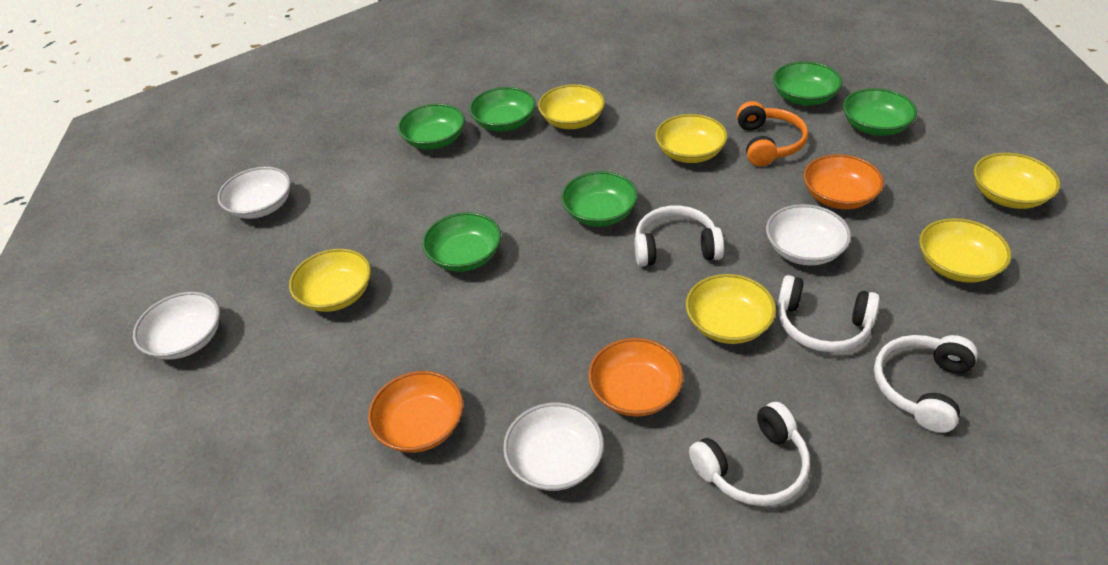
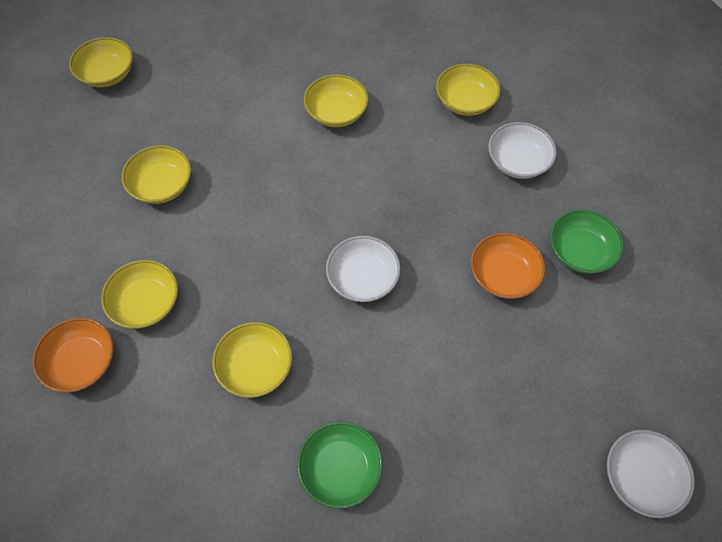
green bowl: 6 -> 2
orange bowl: 3 -> 2
orange headphones: 1 -> 0
white bowl: 4 -> 3
white headphones: 4 -> 0

